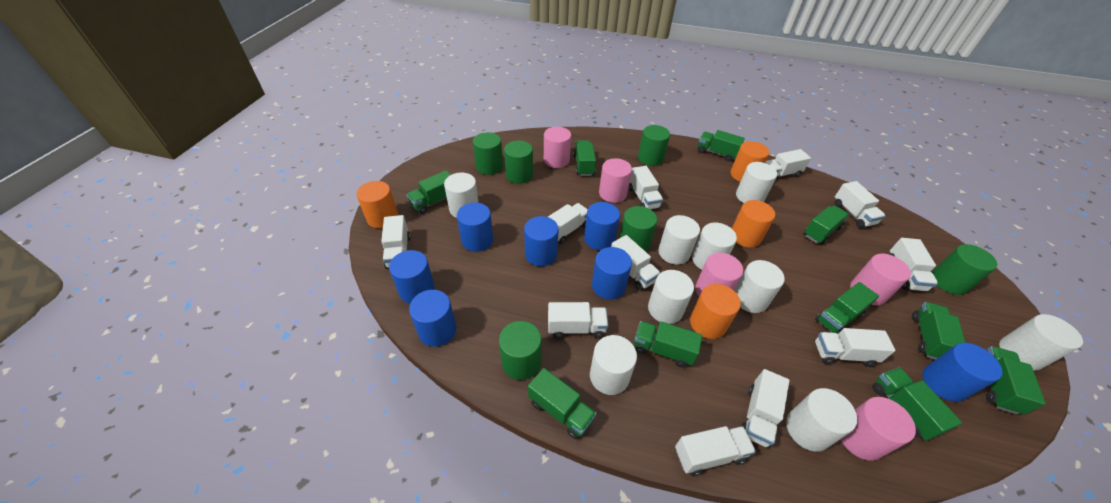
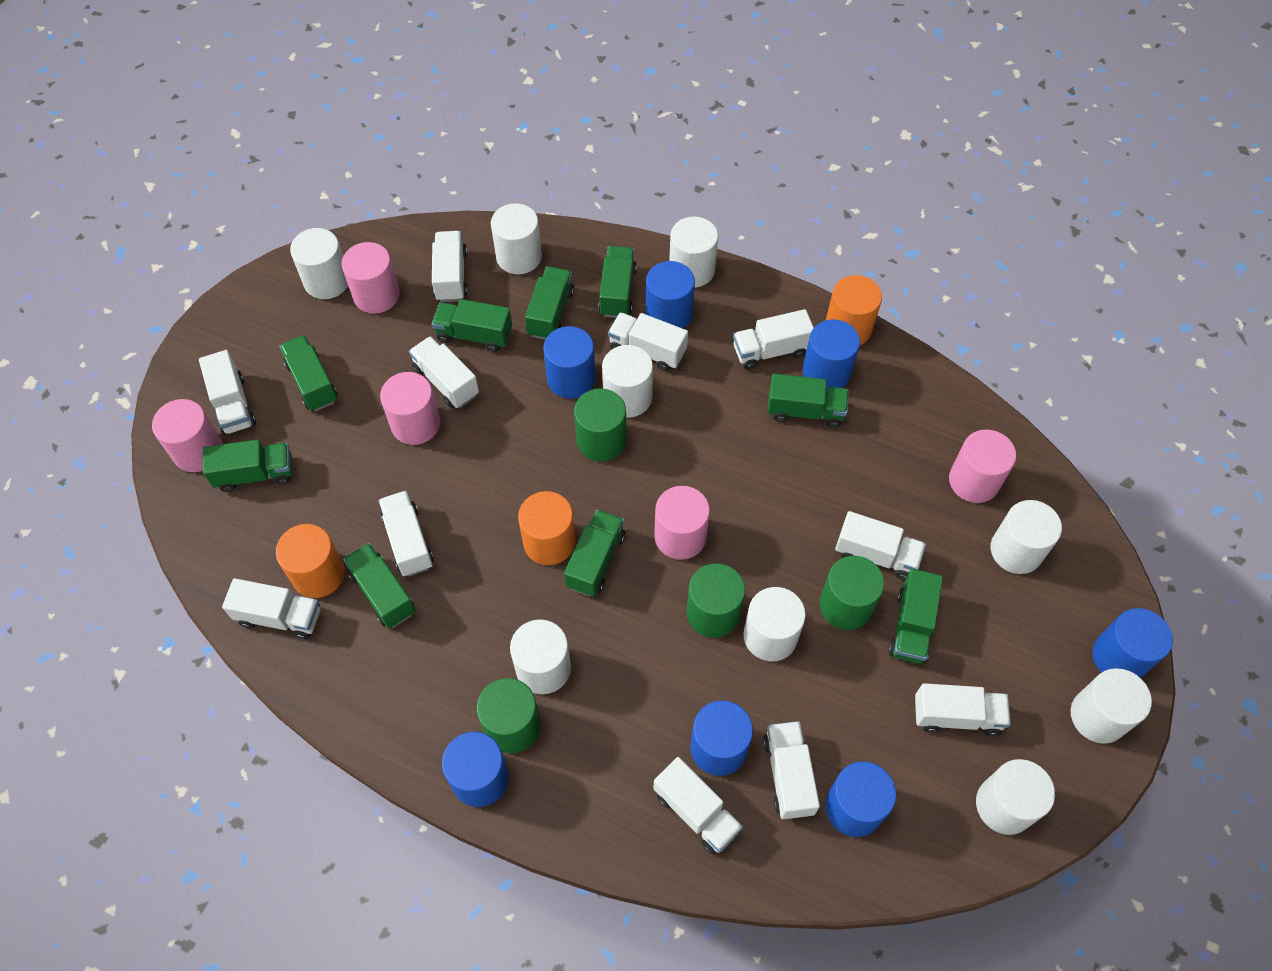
green cylinder: 6 -> 4
green truck: 10 -> 9
orange cylinder: 4 -> 3

